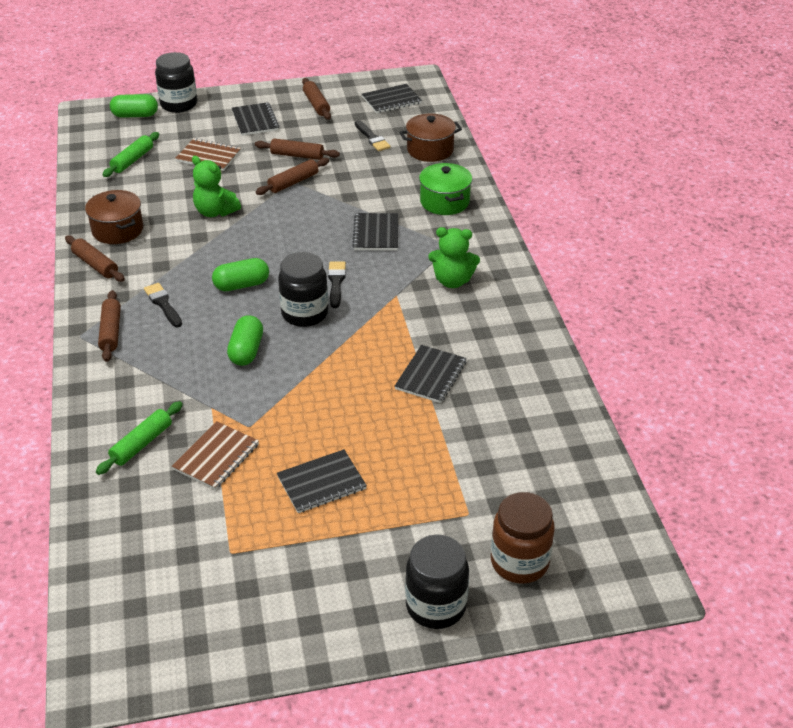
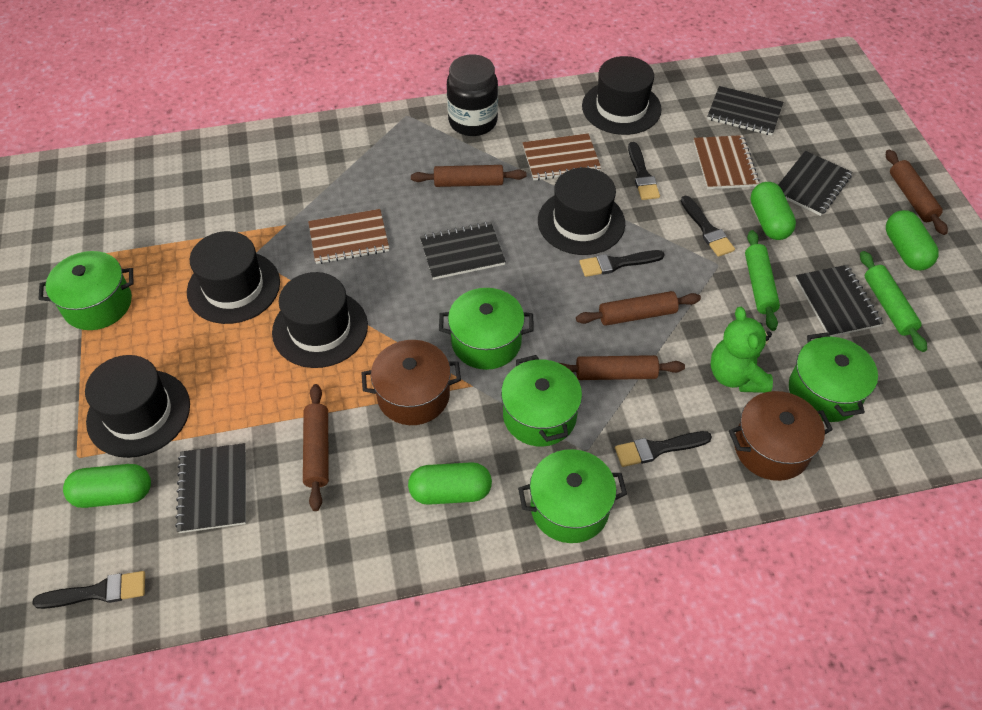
black brush: 3 -> 5
black hat: 0 -> 5
black jar: 3 -> 1
brown jar: 1 -> 0
brown notebook: 2 -> 3
green capsule: 3 -> 4
green pot: 1 -> 5
green teddy bear: 2 -> 1

